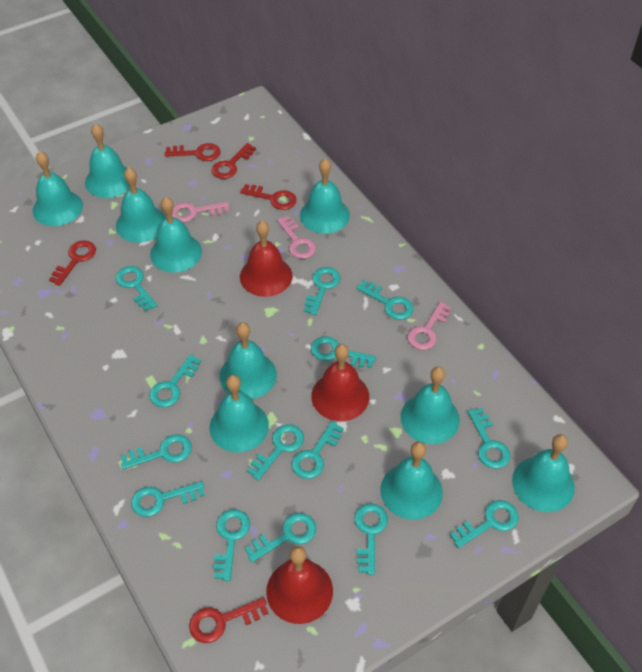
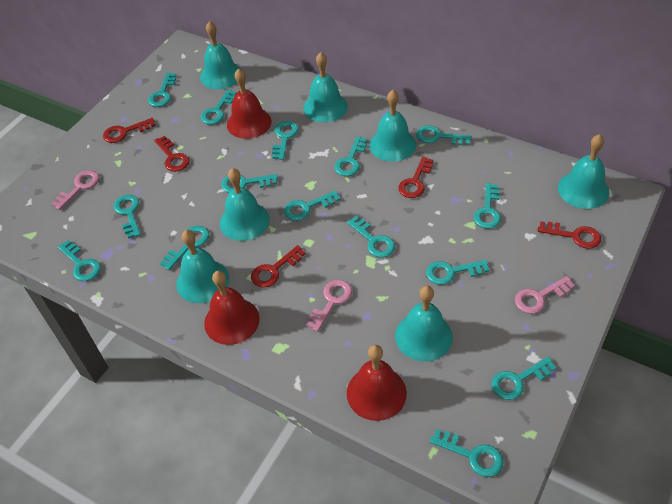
turquoise bell: 10 -> 7
turquoise key: 14 -> 15

